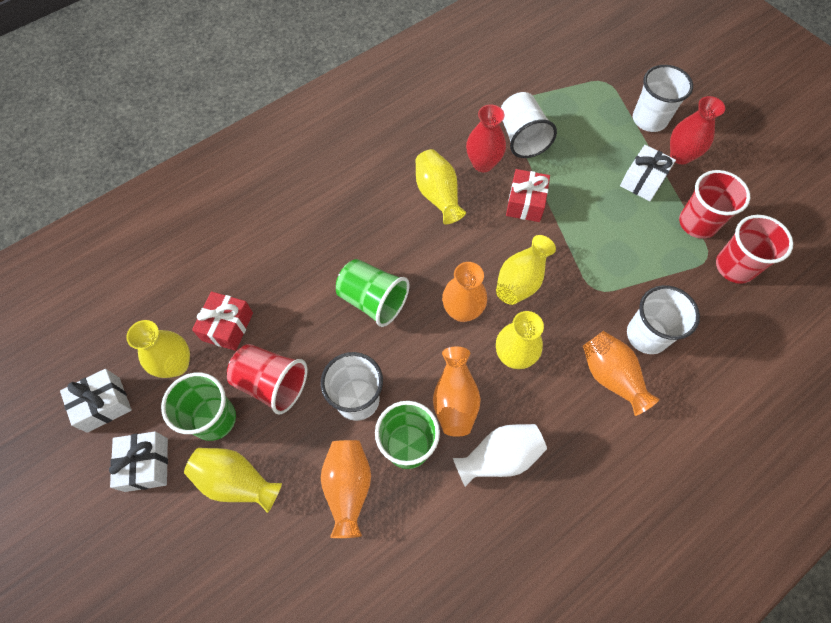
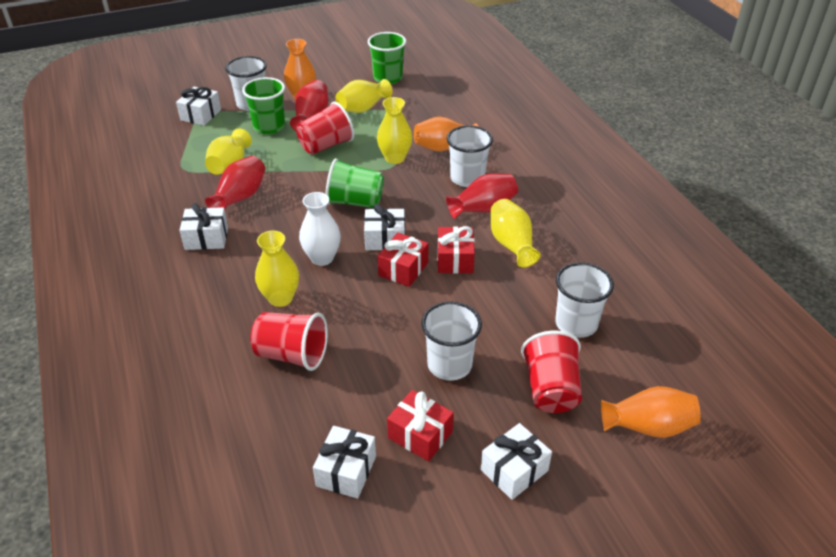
orange vase: 4 -> 3
red gift: 2 -> 3
red vase: 2 -> 3
white gift: 3 -> 5

